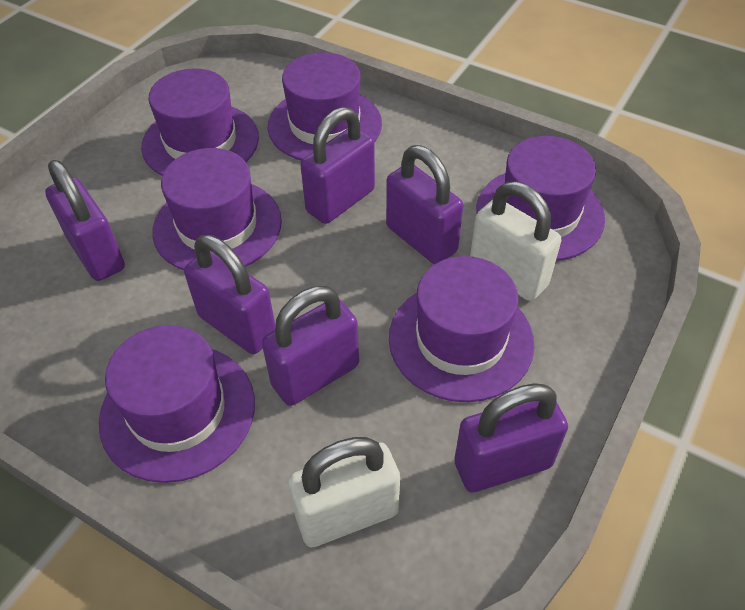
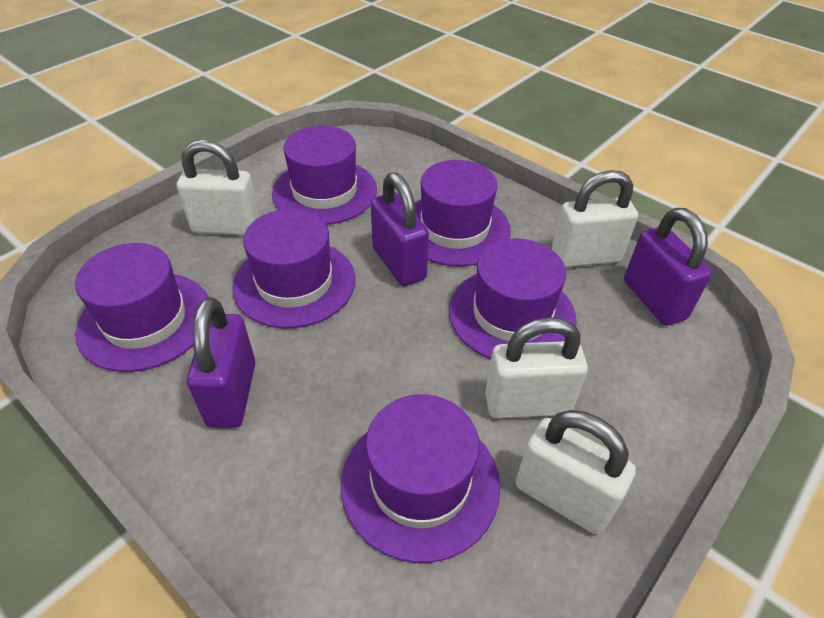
purple padlock: 6 -> 3
white padlock: 2 -> 4

